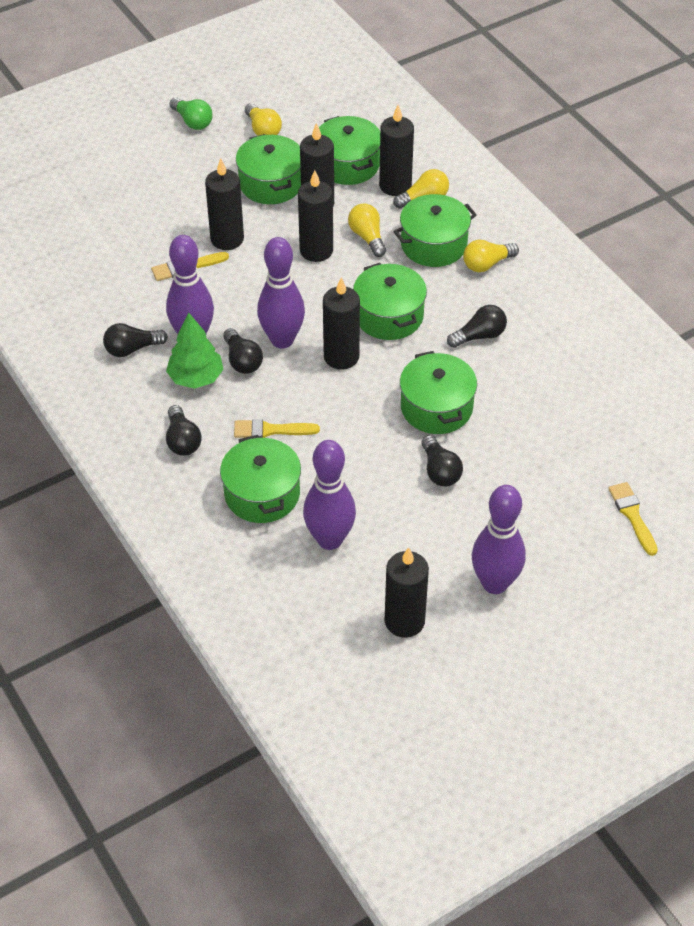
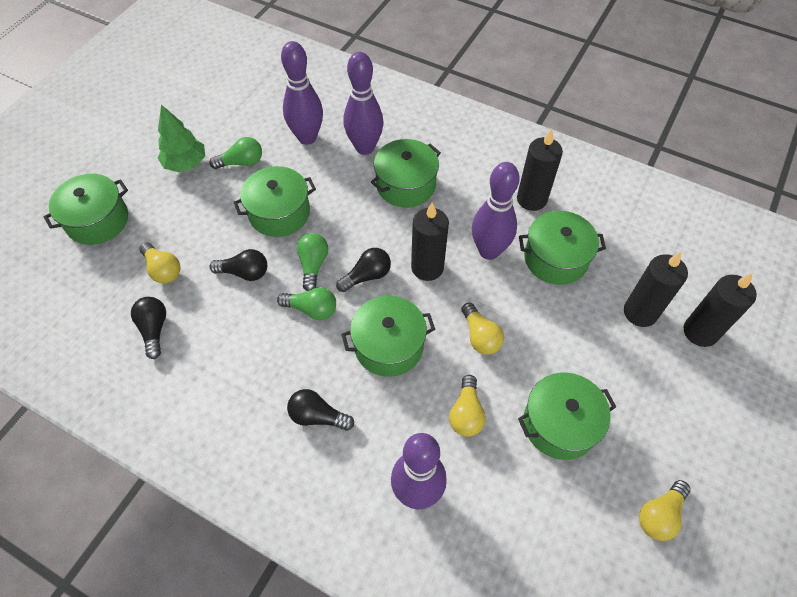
black candle: 6 -> 4
black light bulb: 5 -> 4
green light bulb: 1 -> 3
yellow brush: 3 -> 0

